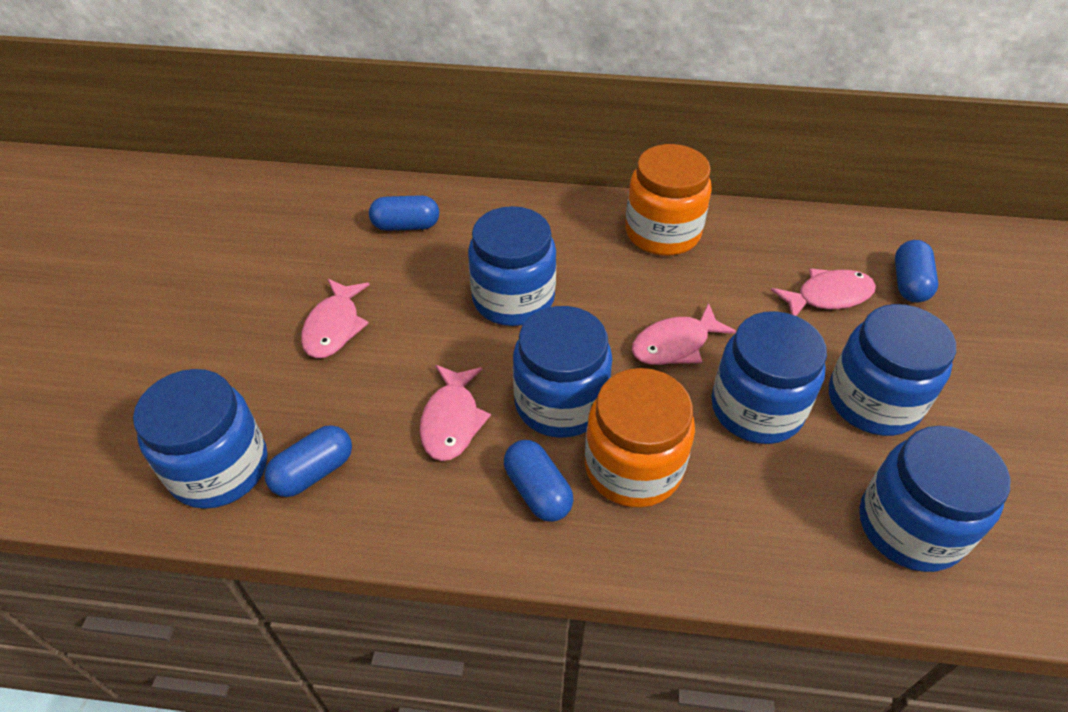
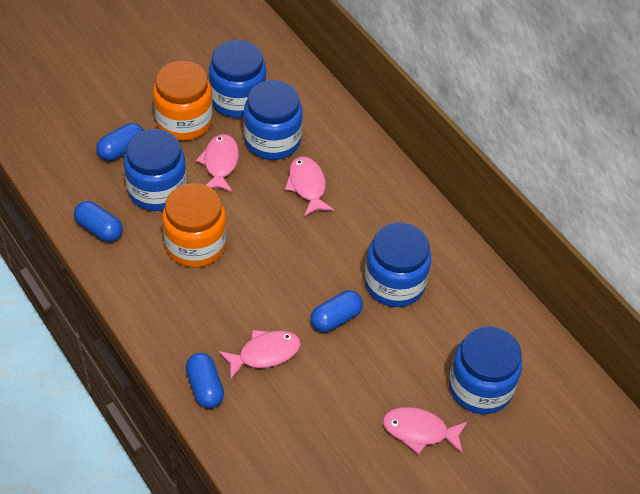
blue jar: 6 -> 5

